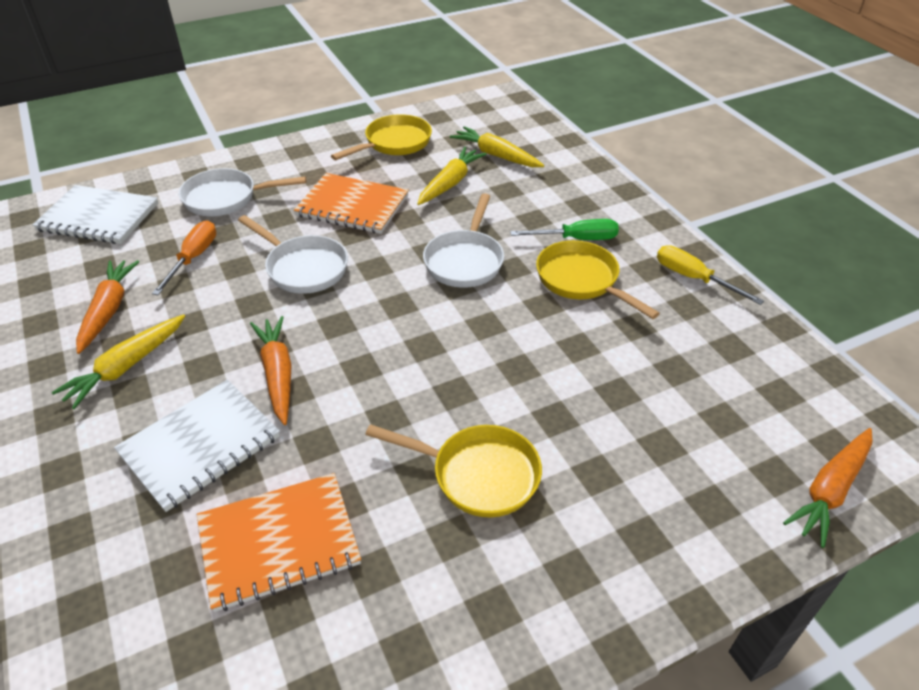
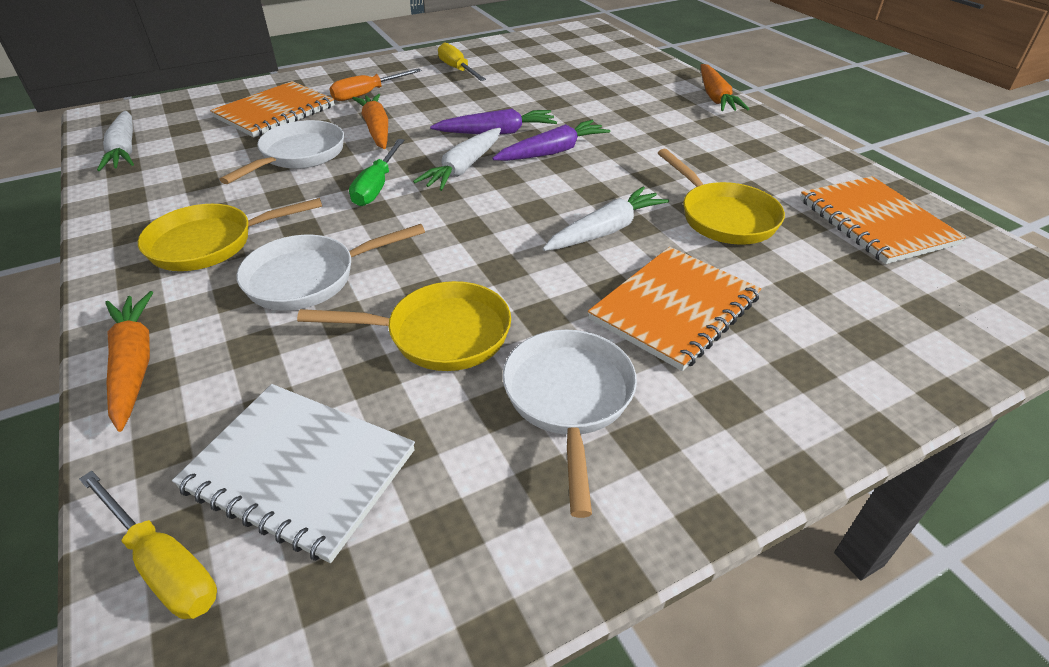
orange notebook: 2 -> 3
purple carrot: 0 -> 2
white carrot: 0 -> 3
white notebook: 2 -> 1
yellow carrot: 3 -> 0
yellow screwdriver: 1 -> 2

